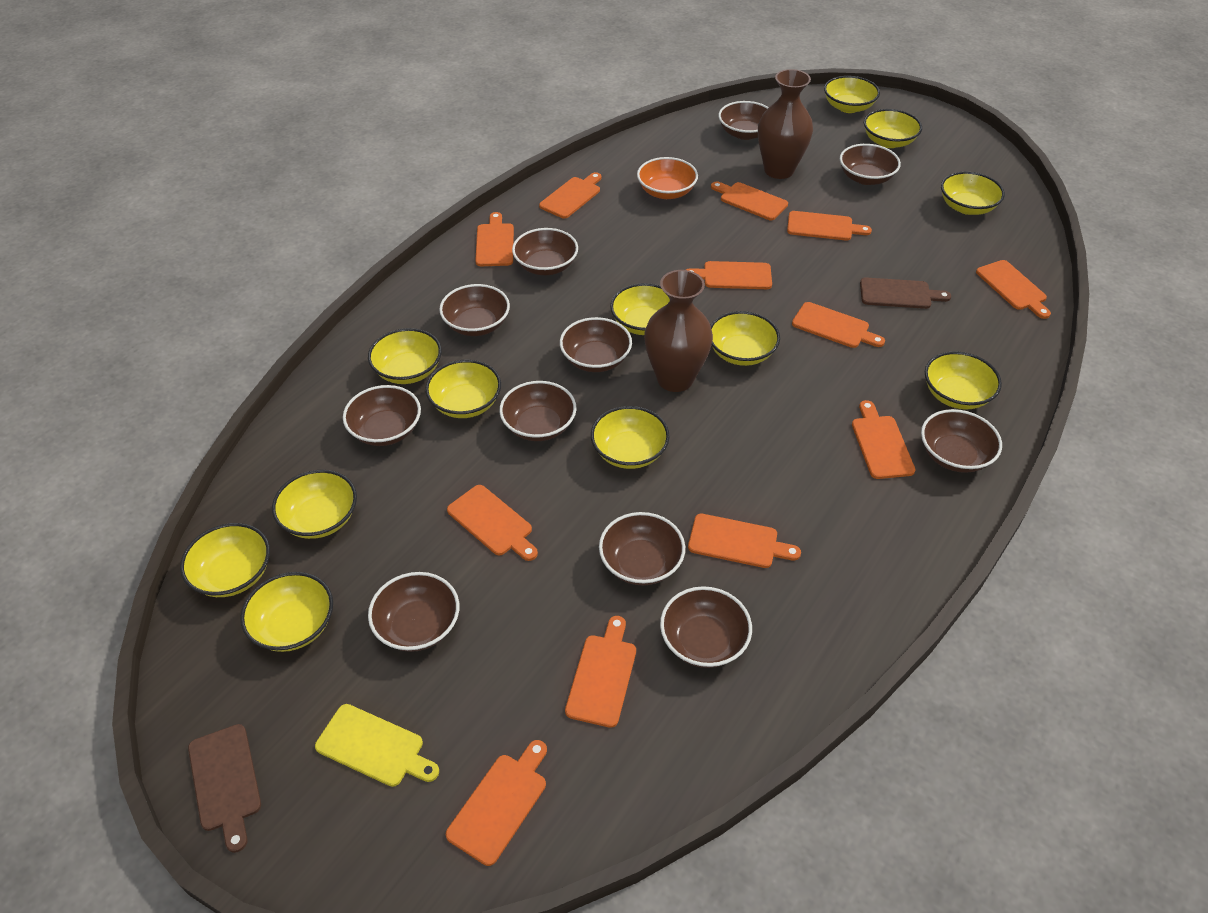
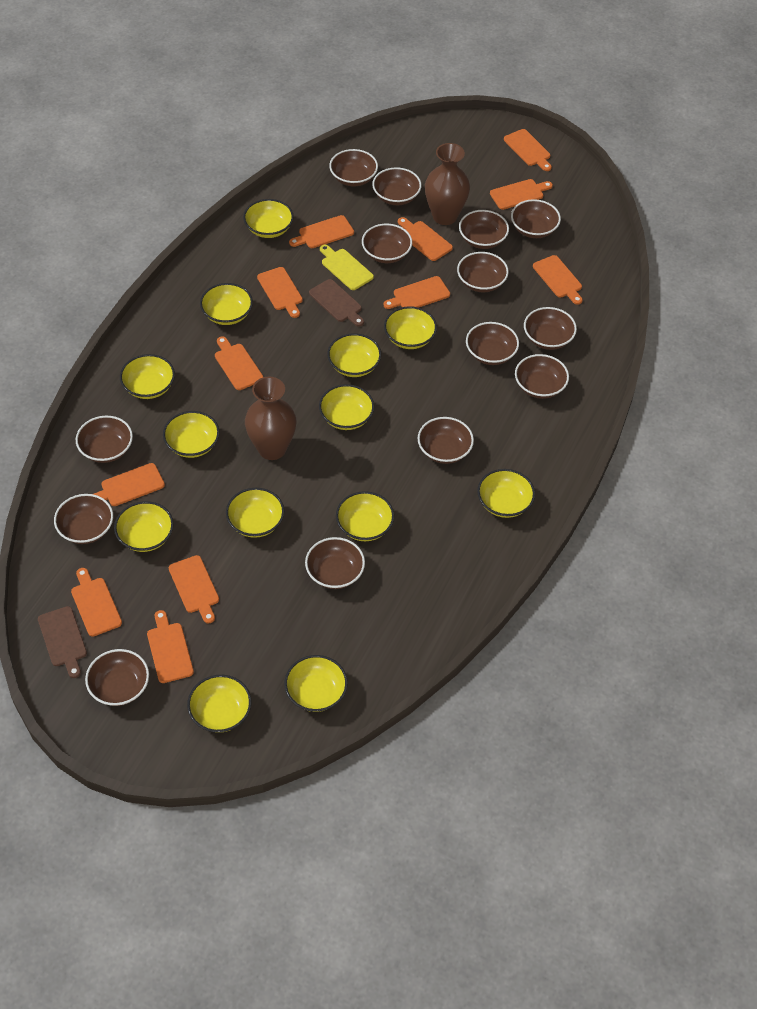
brown bowl: 11 -> 14
orange bowl: 1 -> 0
yellow bowl: 12 -> 13

